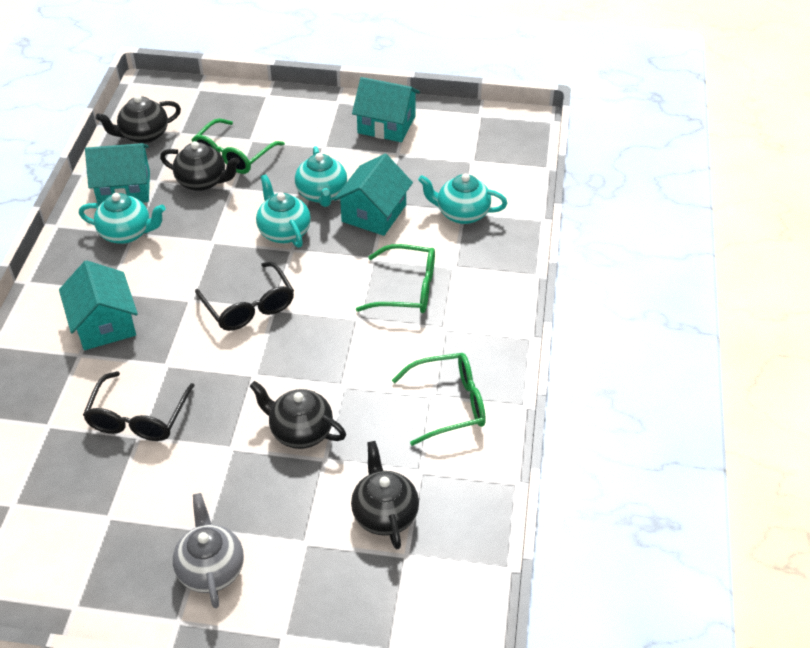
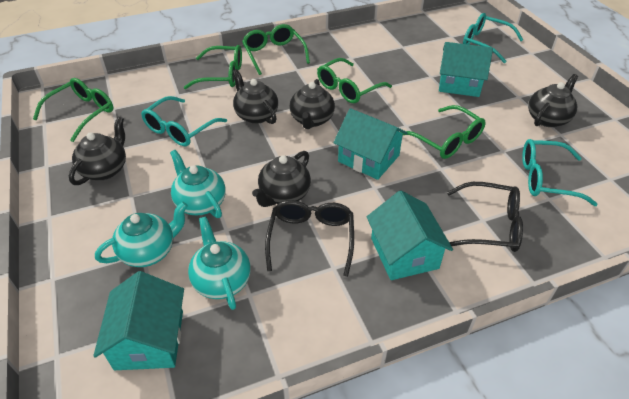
black teapot: 4 -> 5
green glasses: 3 -> 5
grey teapot: 1 -> 0
turquoise glasses: 0 -> 3
turquoise teapot: 4 -> 3

